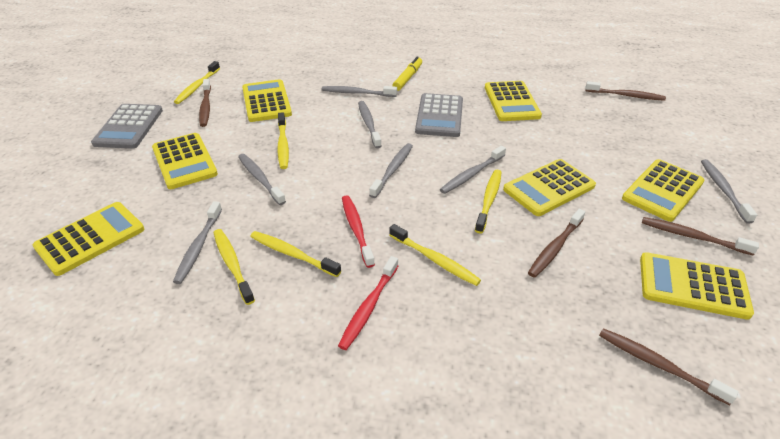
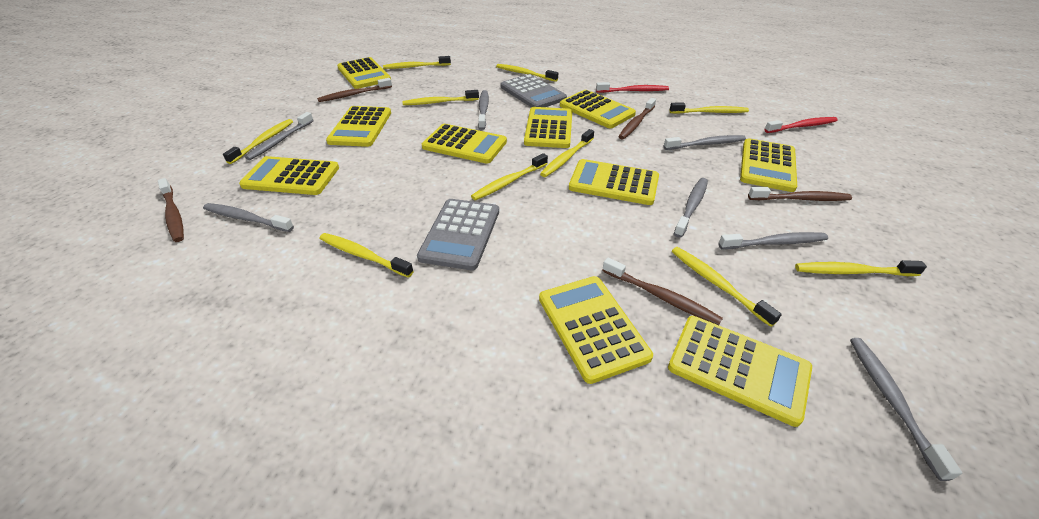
yellow calculator: 7 -> 10
yellow marker: 1 -> 0
yellow toothbrush: 6 -> 10

